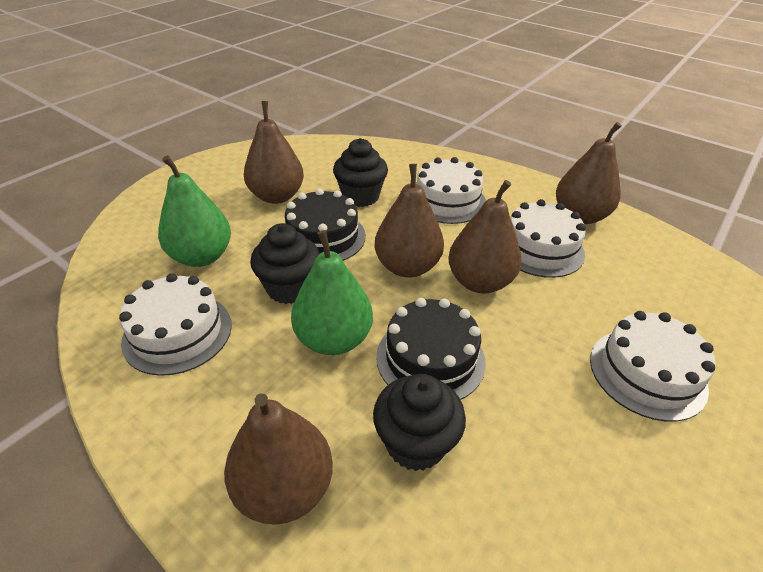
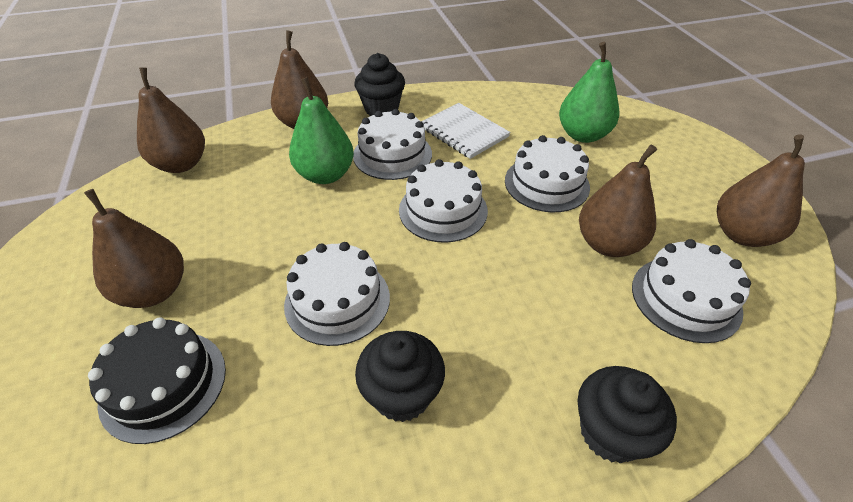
black cake: 2 -> 1
white cake: 4 -> 5
white notebook: 0 -> 1

